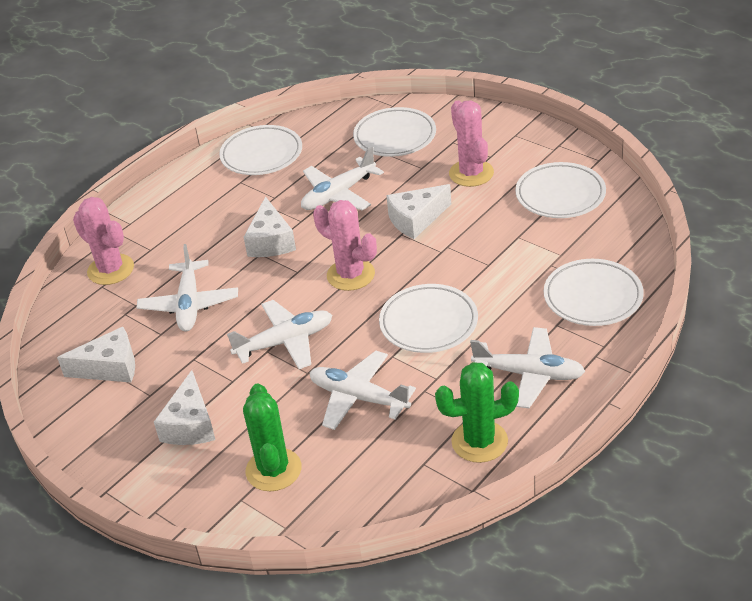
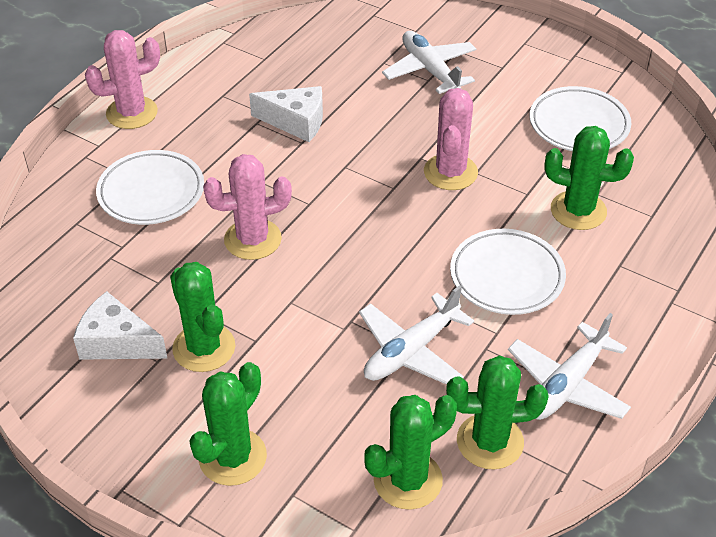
green cactus: 2 -> 5
white cheese: 4 -> 2
white plane: 5 -> 3
white plate: 5 -> 3

